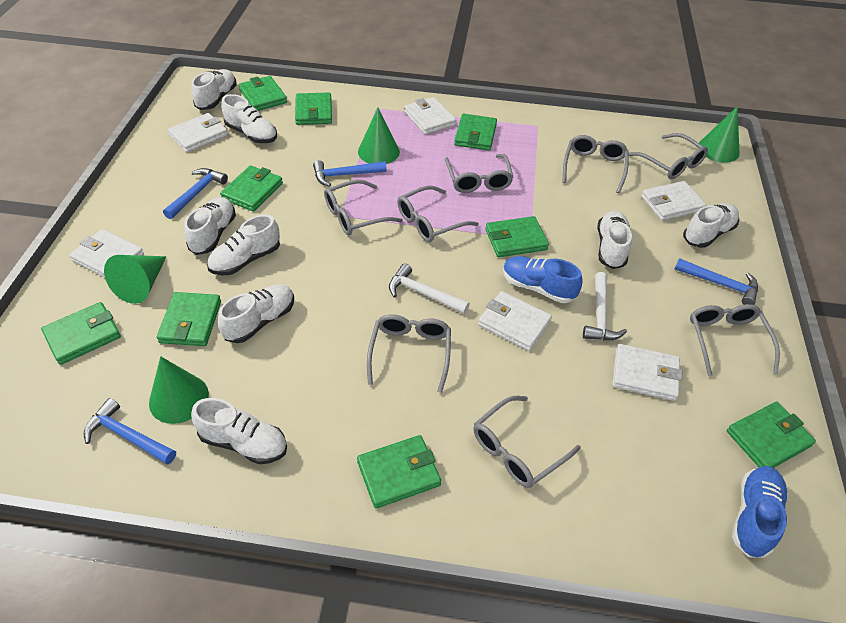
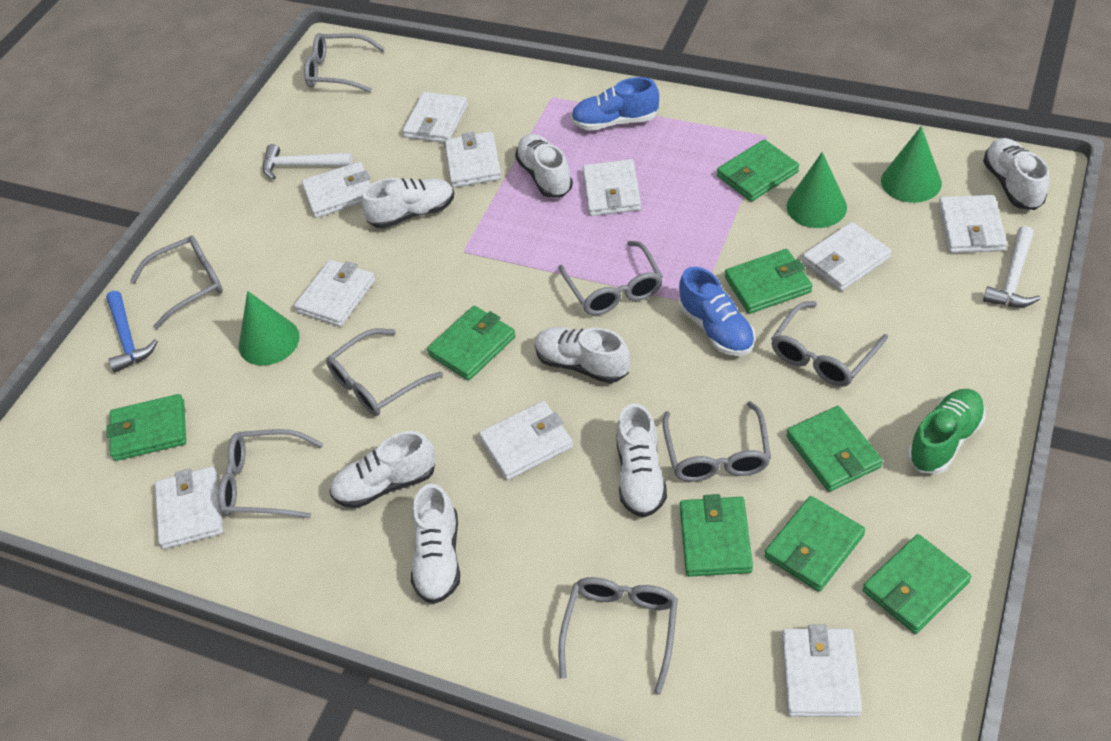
blue hammer: 4 -> 1
green cone: 4 -> 3
green shoe: 0 -> 1
green wallet: 9 -> 8
white shoe: 8 -> 7
white wallet: 6 -> 10

